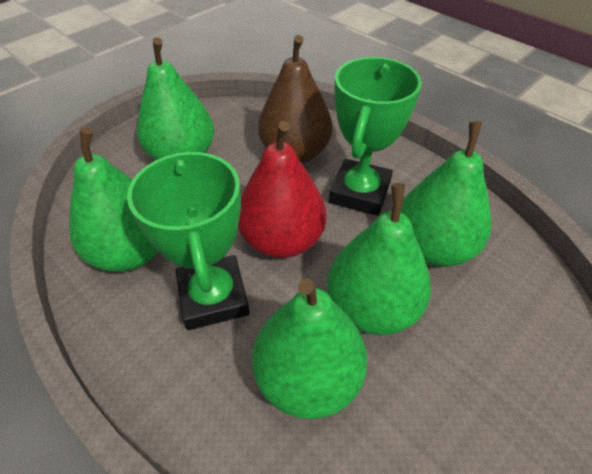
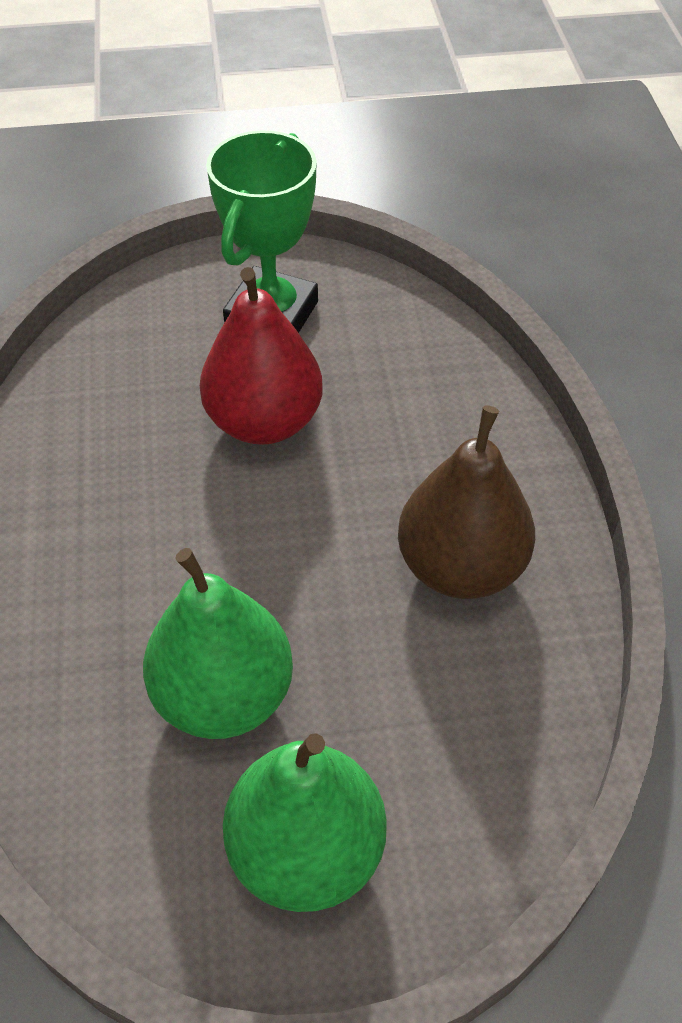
green pear: 5 -> 2
green trophy: 2 -> 1

